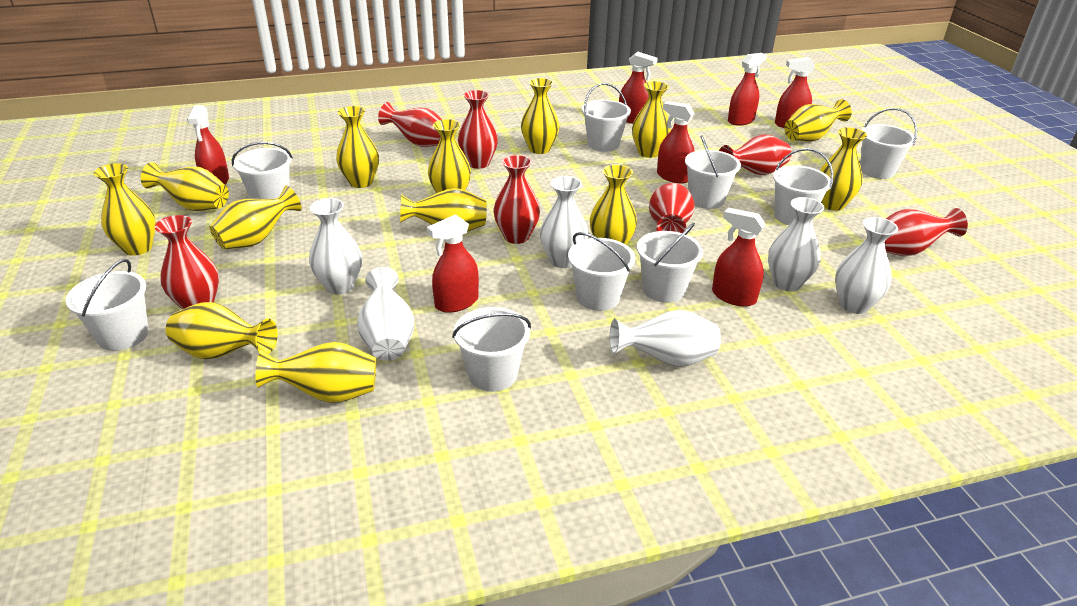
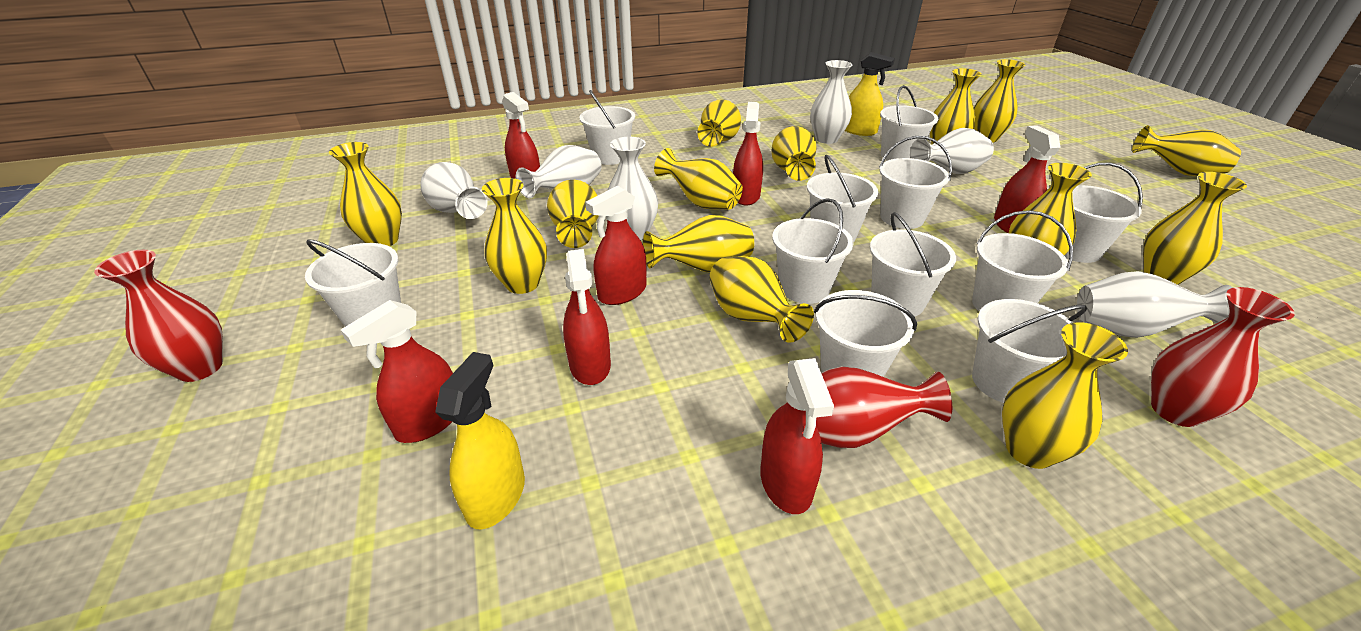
red vase: 7 -> 3
white bucket: 9 -> 11
yellow spray bottle: 0 -> 2
yellow vase: 13 -> 14

